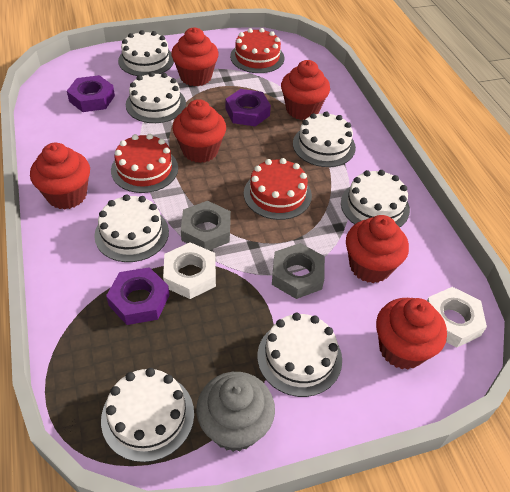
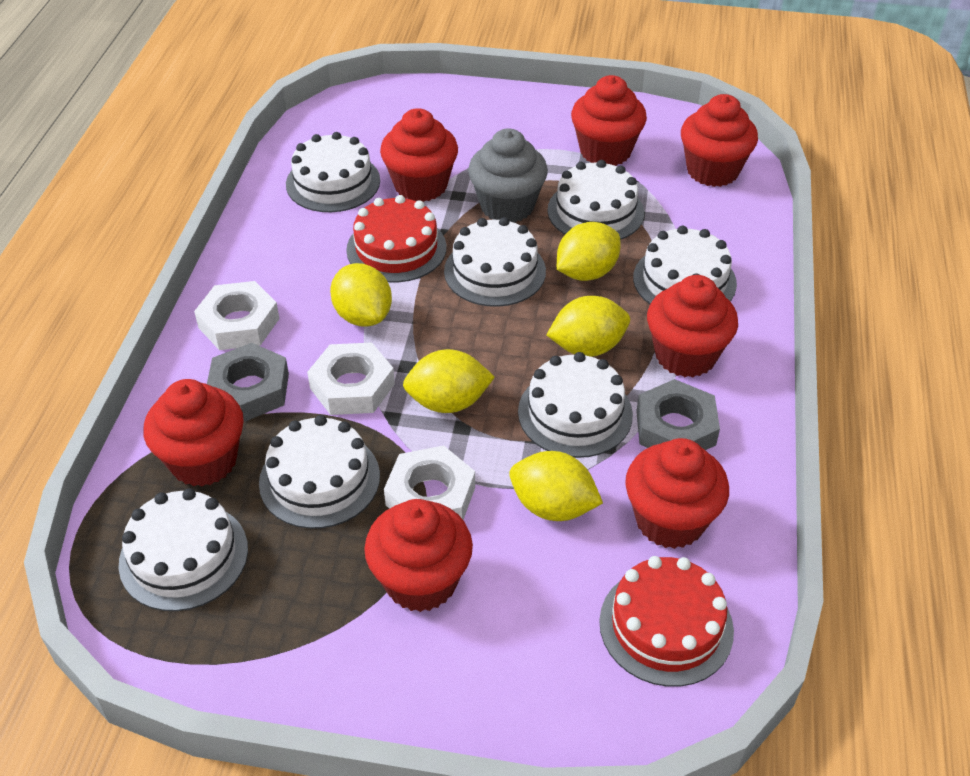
purple nut: 3 -> 0
red cake: 3 -> 2
red cupcake: 6 -> 7
white nut: 2 -> 3
yellow lemon: 0 -> 5

